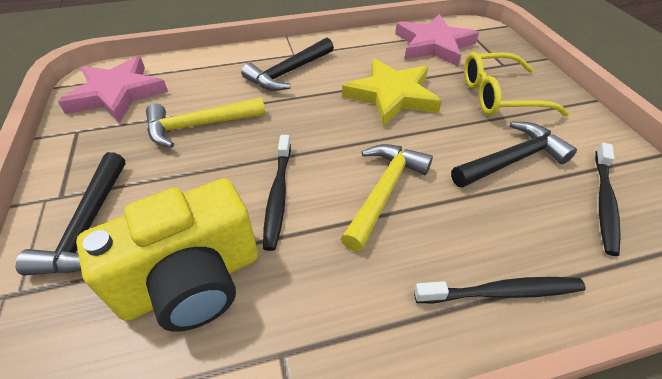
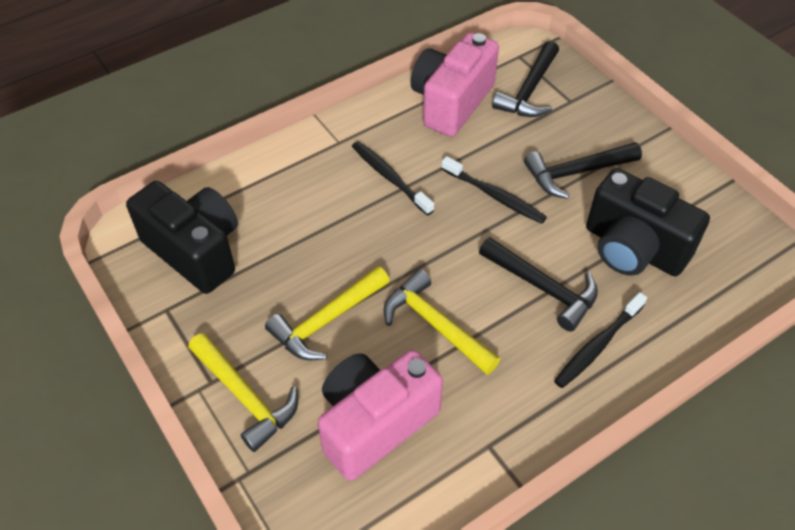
black camera: 0 -> 2
pink camera: 0 -> 2
pink star: 2 -> 0
yellow camera: 1 -> 0
yellow glasses: 1 -> 0
yellow hammer: 2 -> 3
yellow star: 1 -> 0

